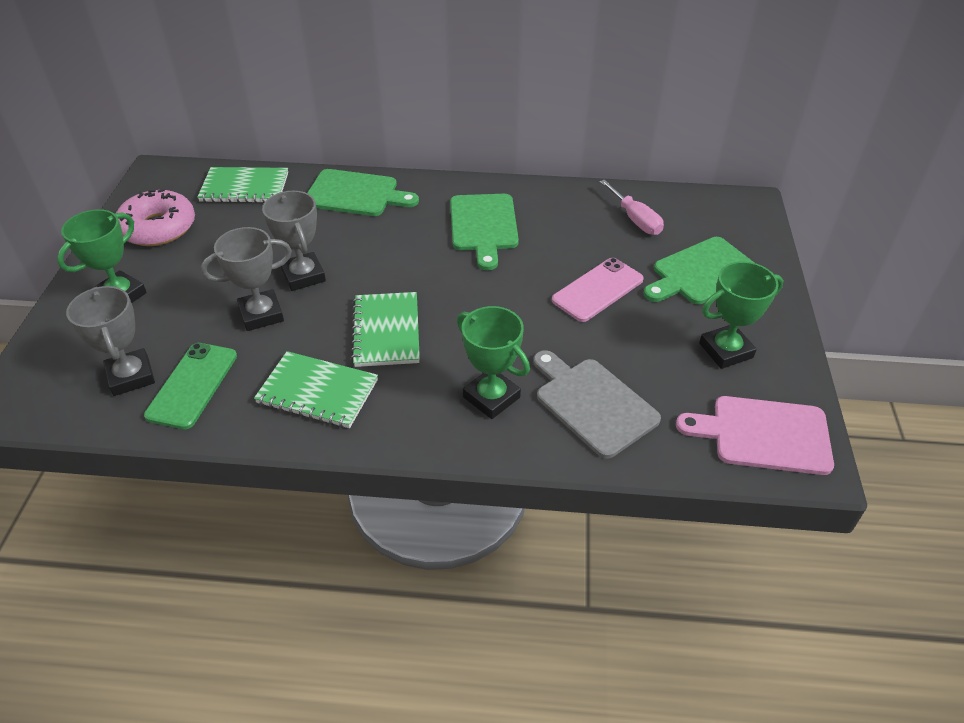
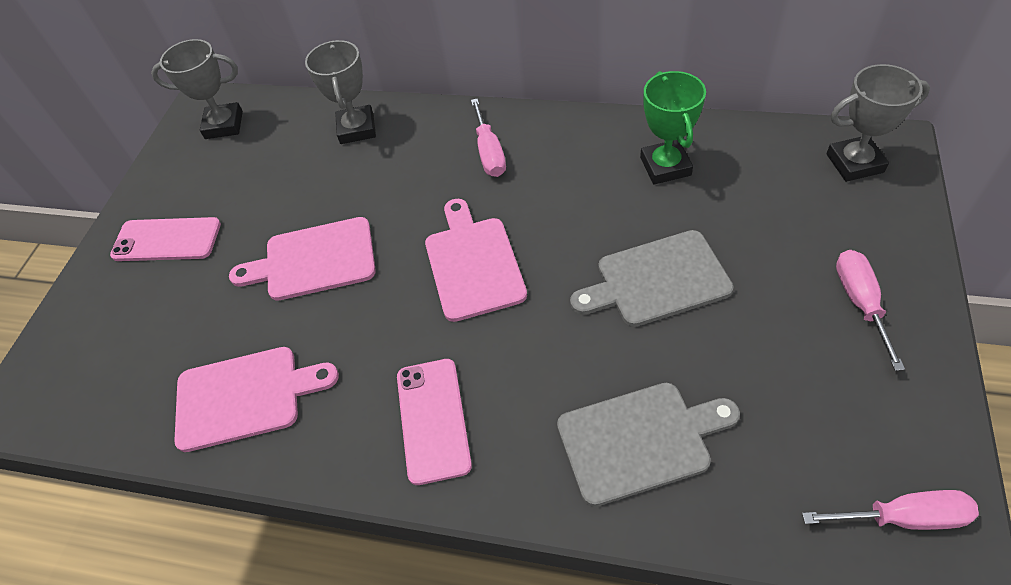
green cutting board: 3 -> 0
green notebook: 3 -> 0
green phone: 1 -> 0
green trophy: 3 -> 1
grey cutting board: 1 -> 2
pink cutting board: 1 -> 3
pink donut: 1 -> 0
pink phone: 1 -> 2
pink screwdriver: 1 -> 3

